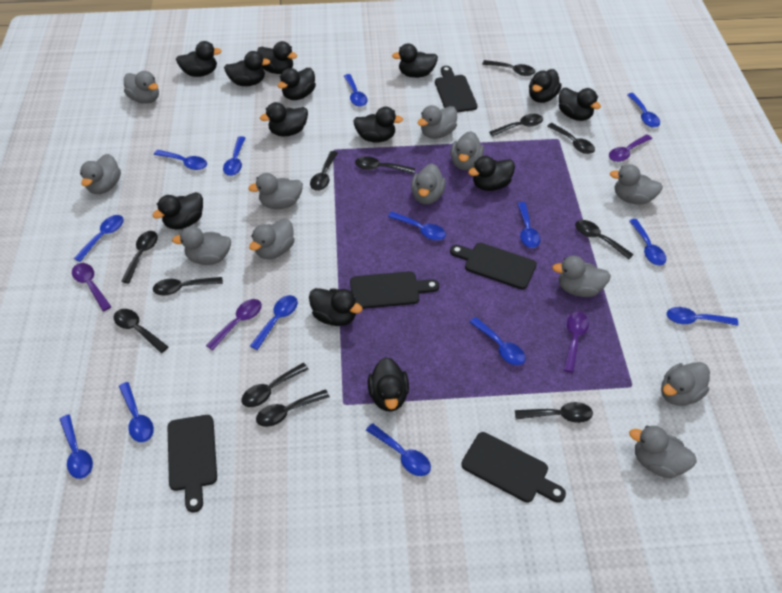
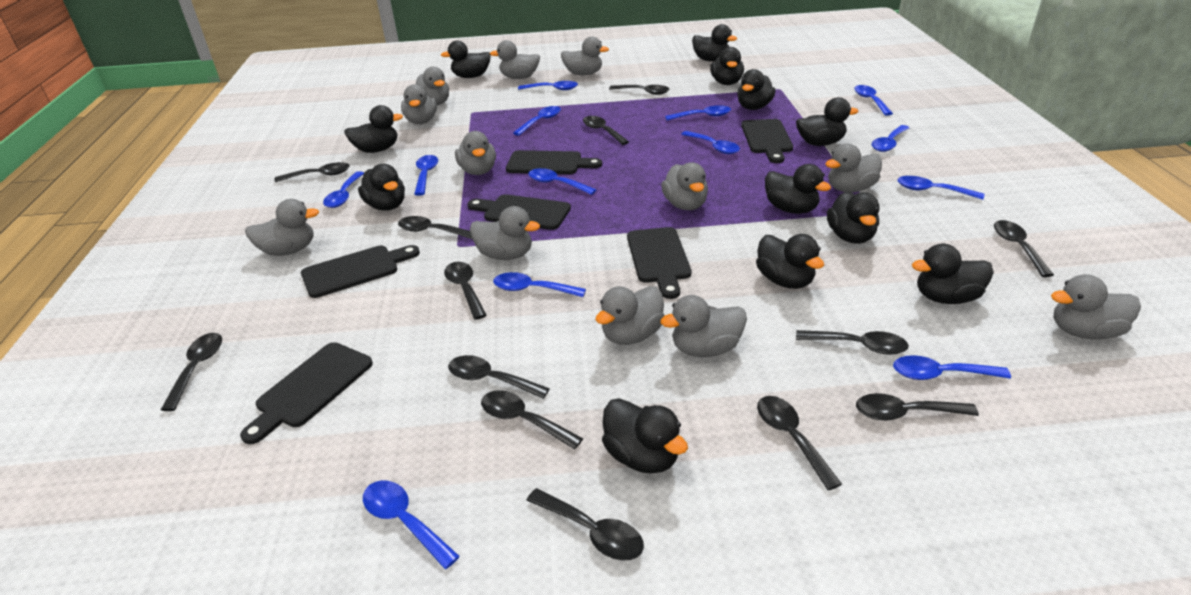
black cutting board: 5 -> 6
black duck: 13 -> 12
black spoon: 12 -> 13
blue spoon: 14 -> 13
purple spoon: 4 -> 0

